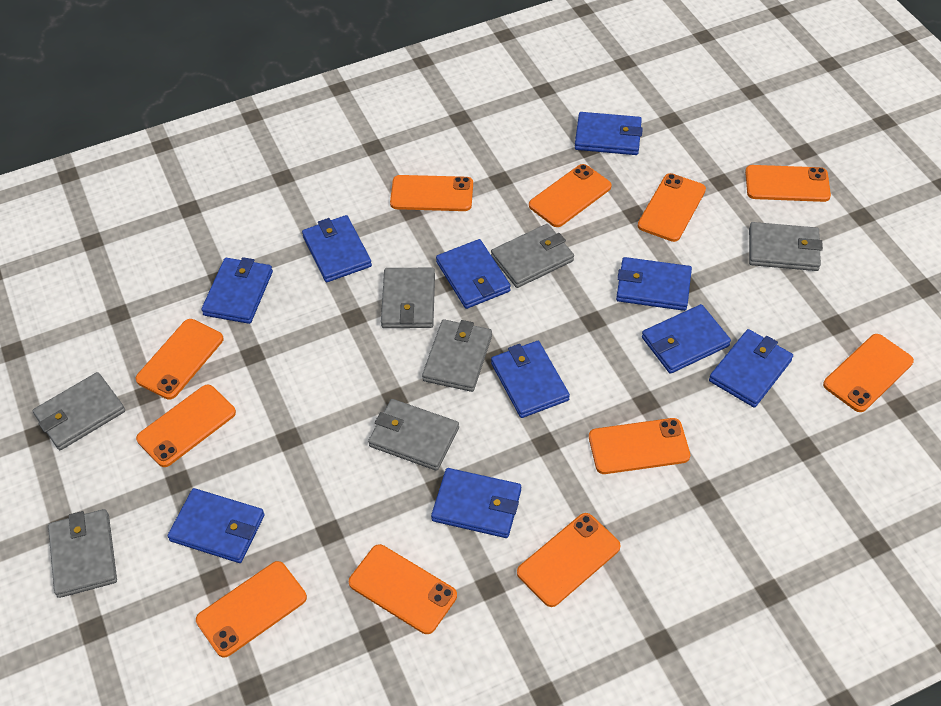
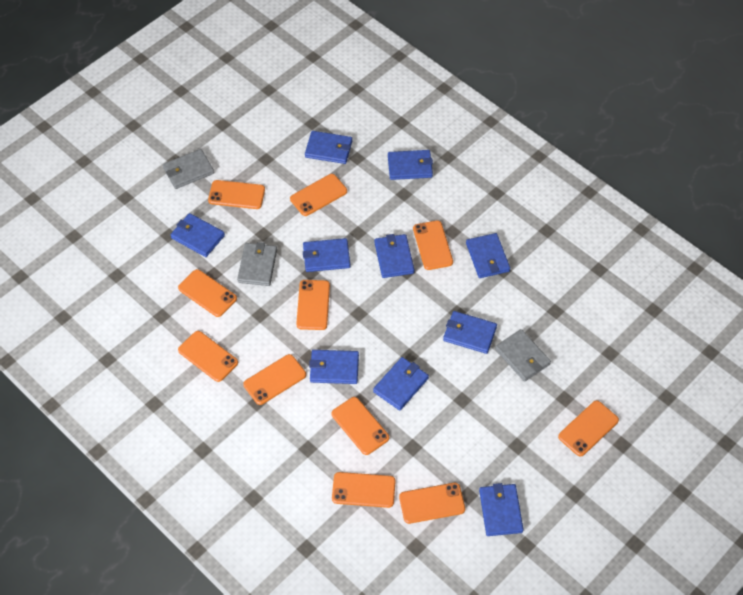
grey wallet: 7 -> 3

